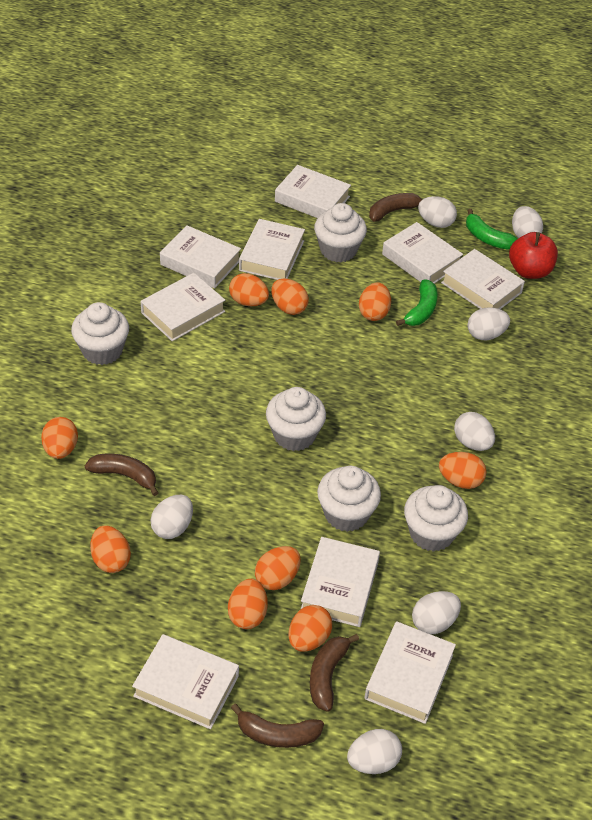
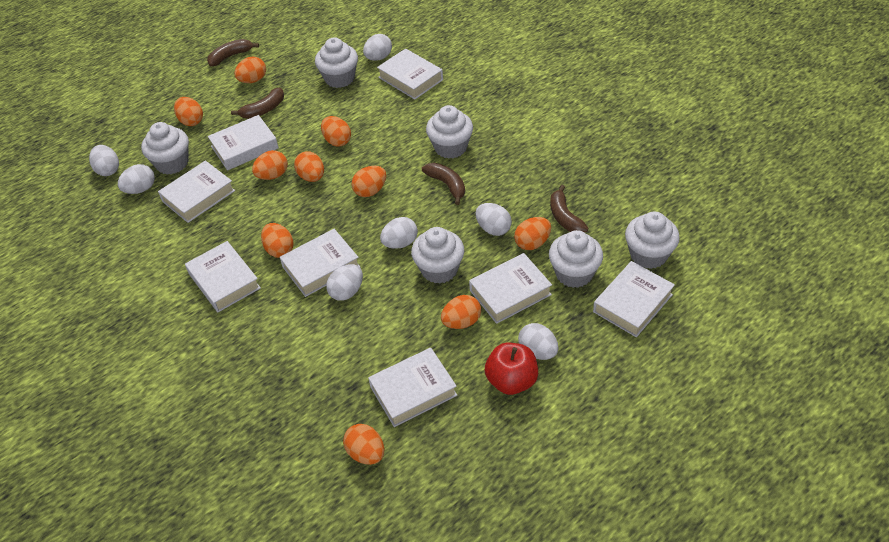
green banana: 2 -> 0
orange egg: 9 -> 10
white book: 9 -> 8
white cupcake: 5 -> 6

